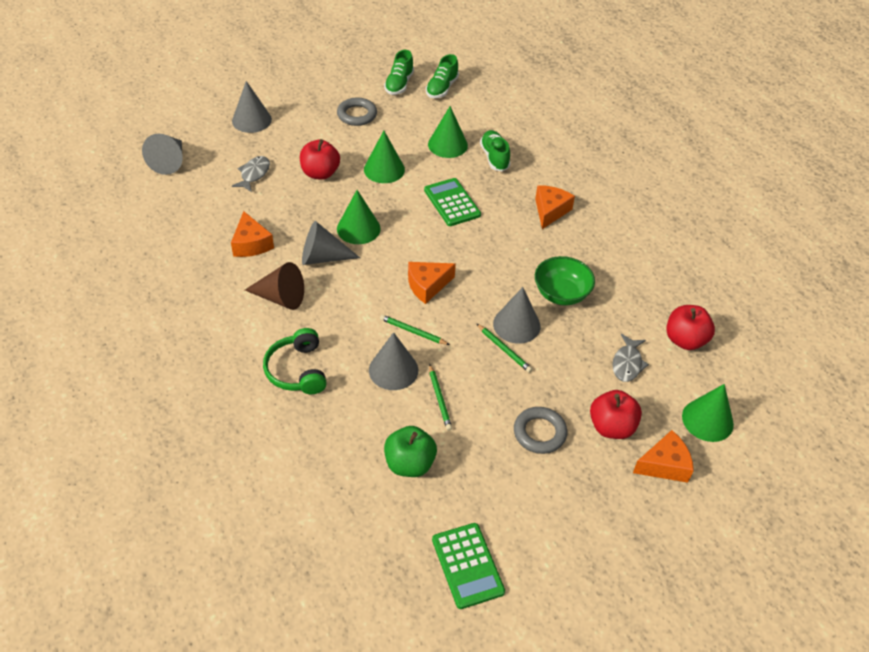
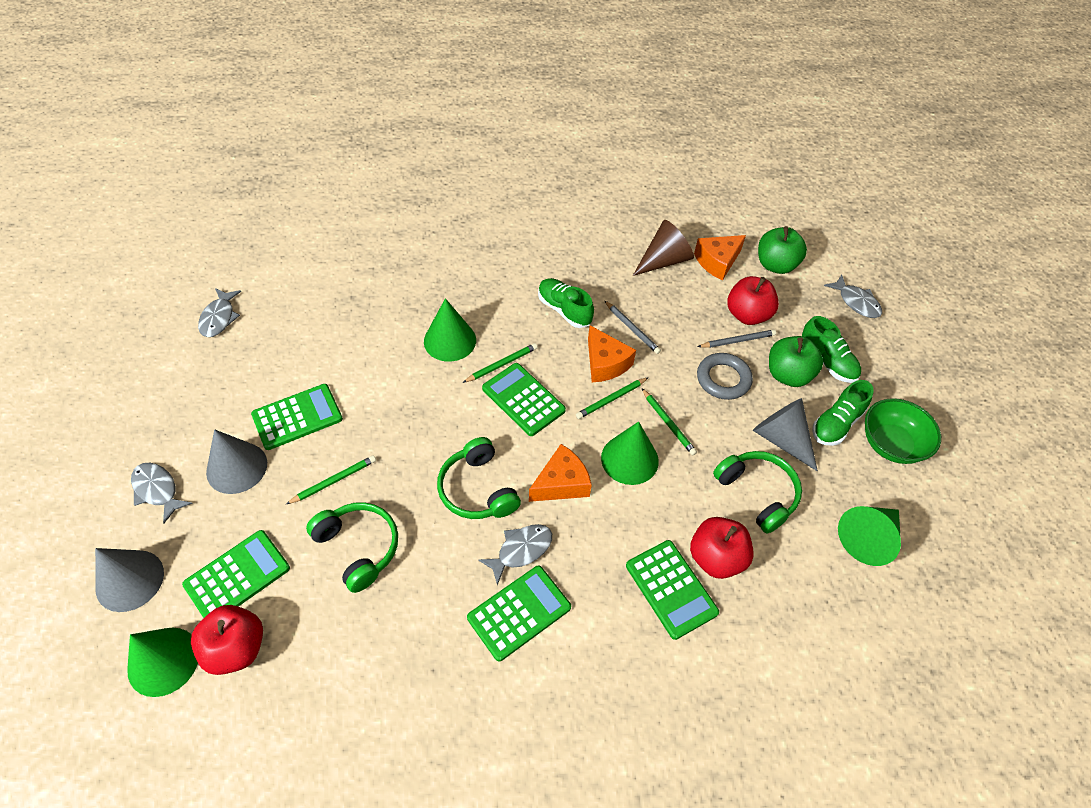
green apple: 1 -> 2
green calculator: 2 -> 5
green headphones: 1 -> 3
green pencil: 3 -> 4
grey cone: 5 -> 3
grey fish: 2 -> 4
grey pencil: 0 -> 2
grey ring: 2 -> 1
orange cheese: 4 -> 3

